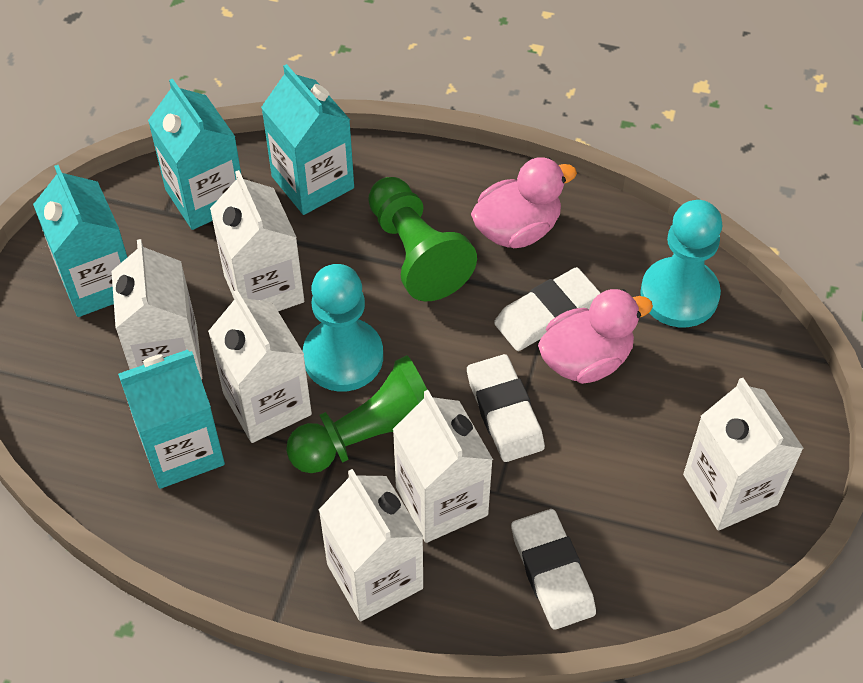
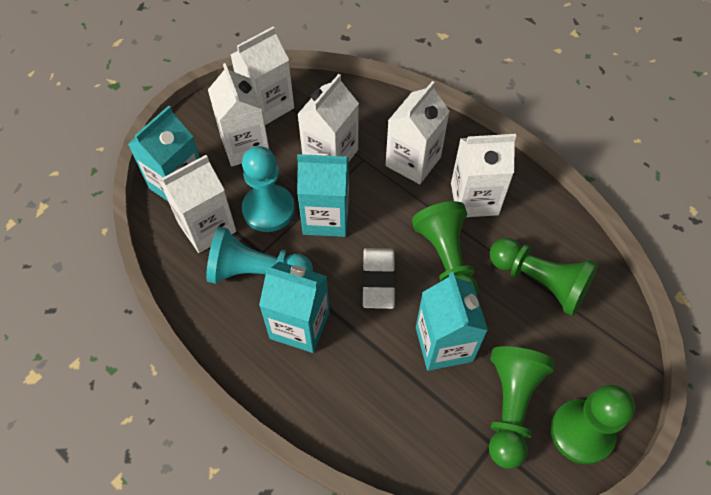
green pawn: 2 -> 4
pink duck: 2 -> 0
white eraser: 3 -> 1

